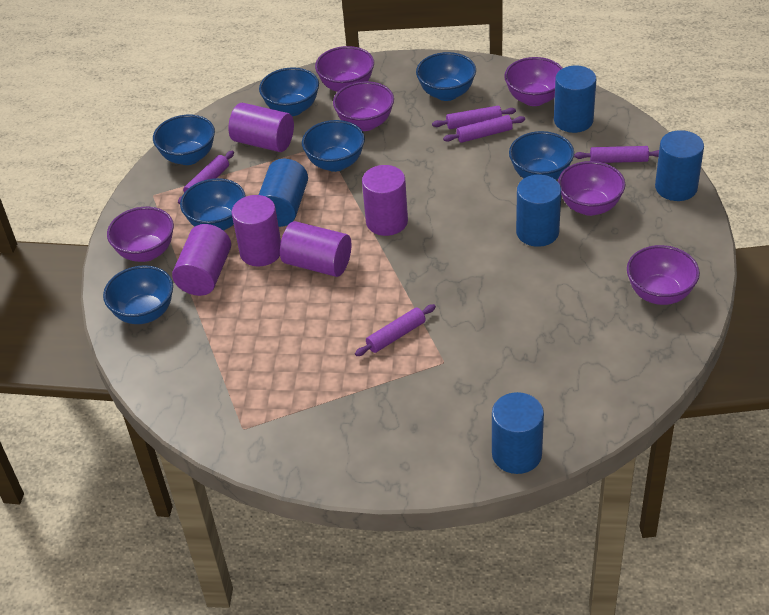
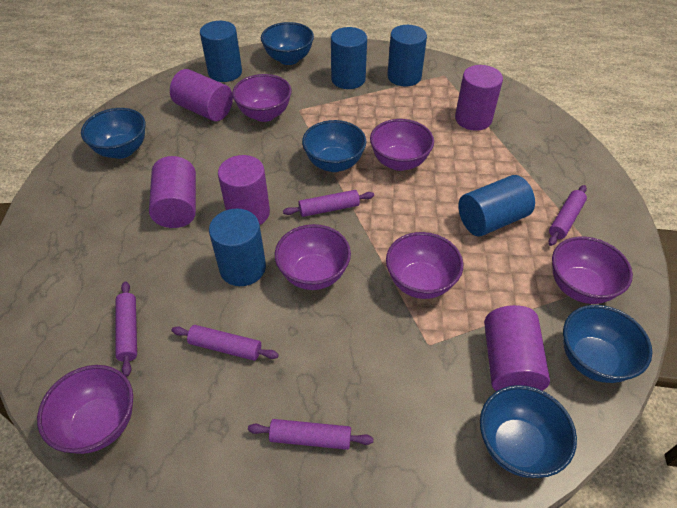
blue bowl: 7 -> 5

